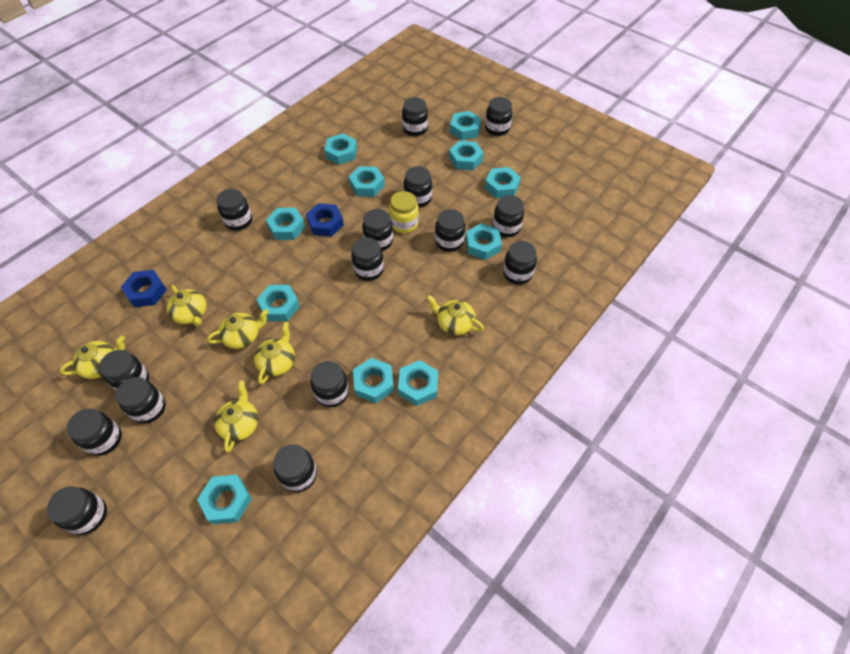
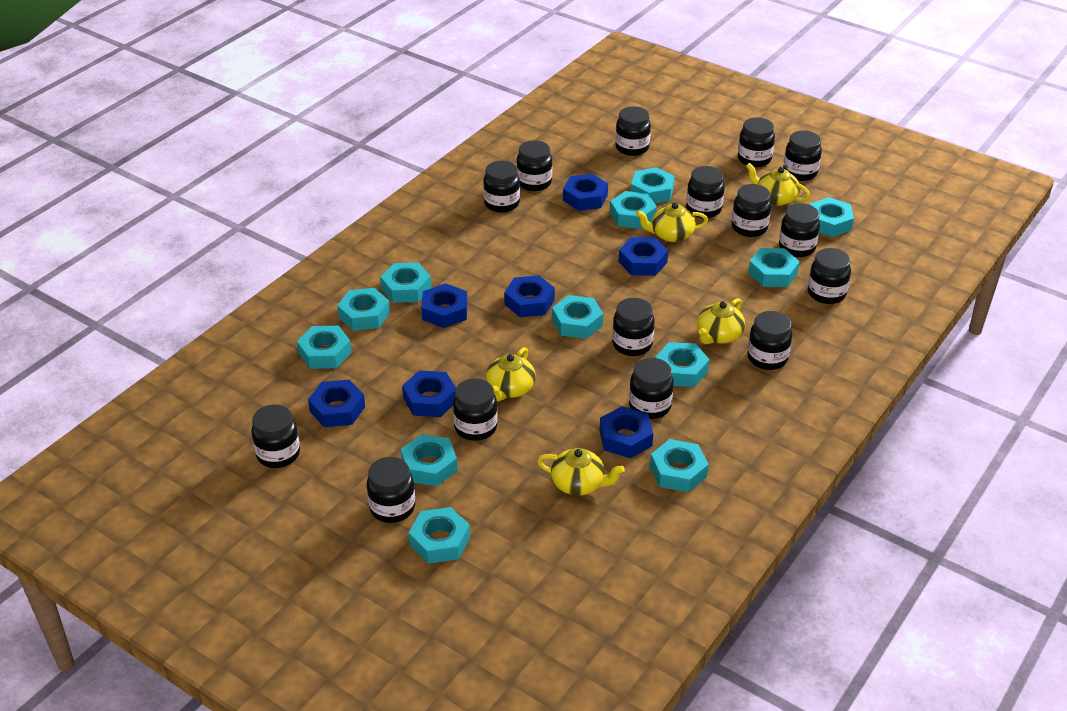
blue nut: 2 -> 7
turquoise nut: 11 -> 12
yellow jar: 1 -> 0
yellow teapot: 6 -> 5

